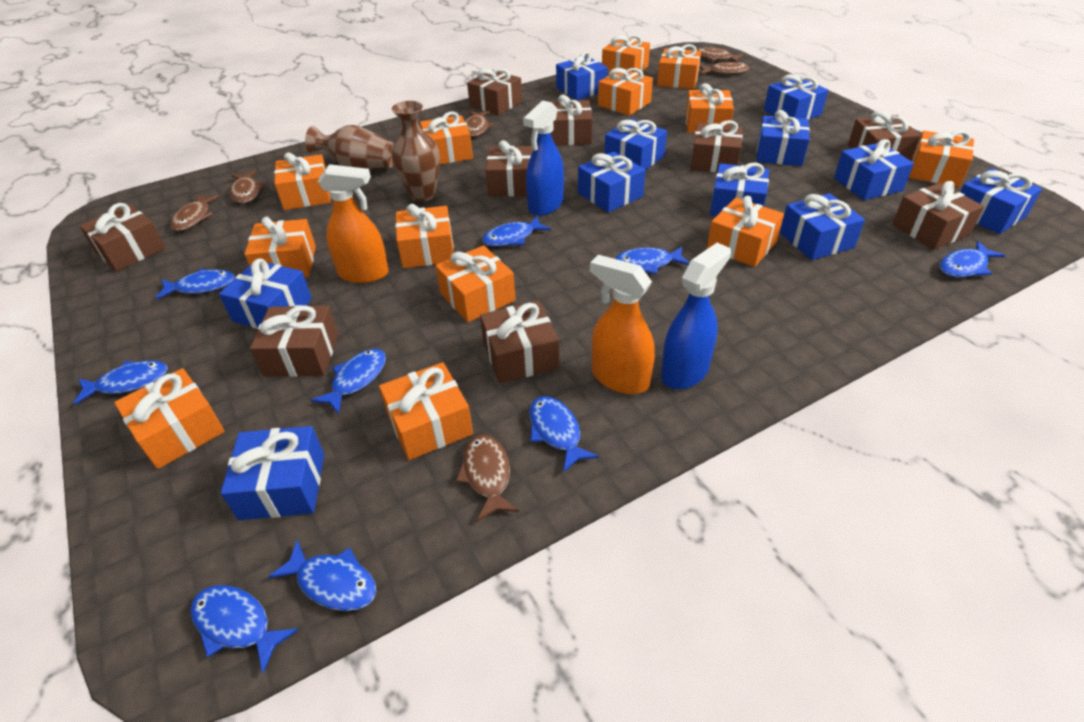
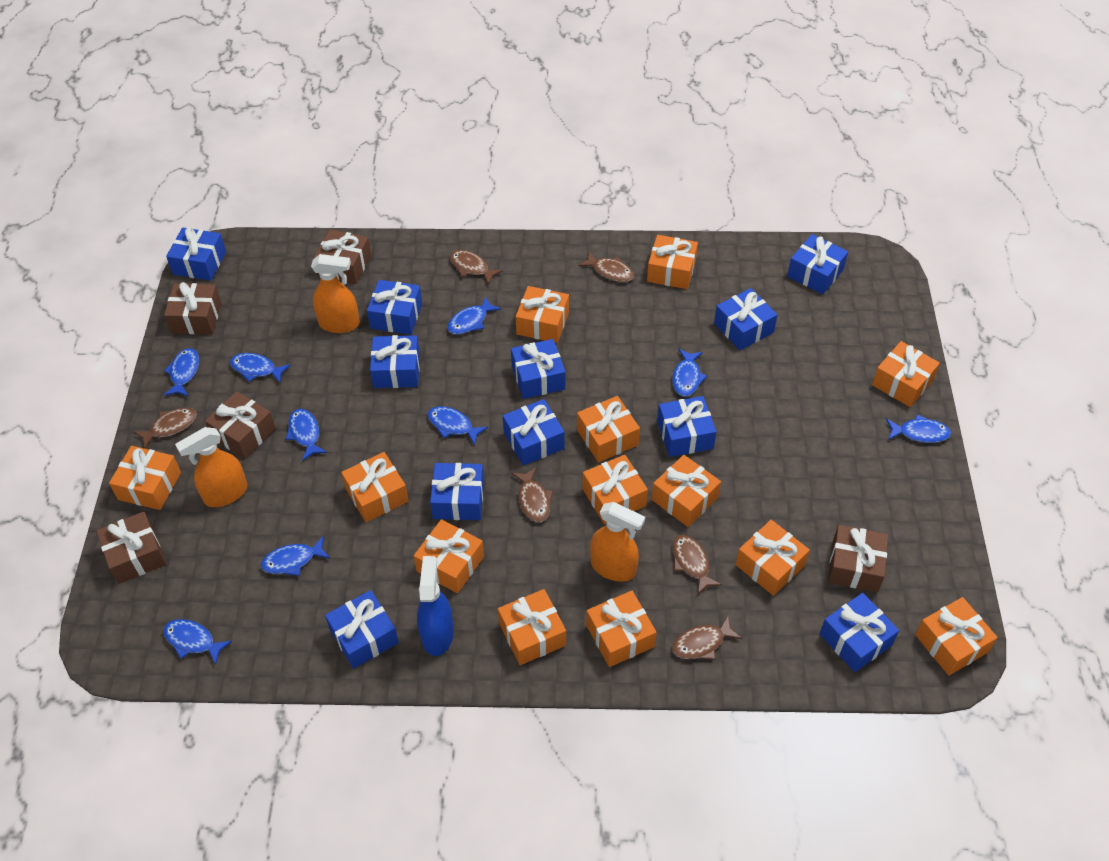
blue spray bottle: 2 -> 1
brown gift: 9 -> 5
brown vase: 2 -> 0
orange spray bottle: 2 -> 3

